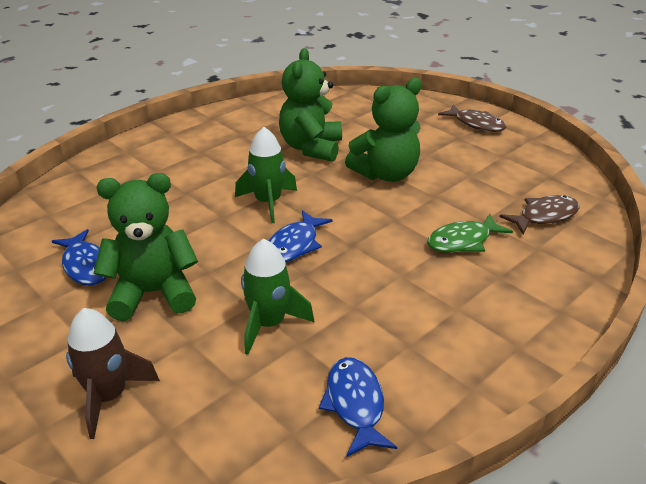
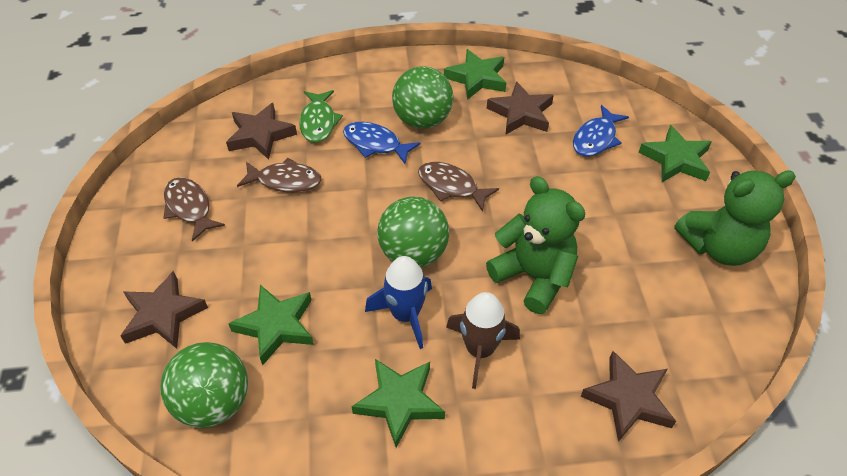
blue fish: 3 -> 2
blue rocket: 0 -> 1
brown fish: 2 -> 3
brown star: 0 -> 4
green ball: 0 -> 3
green rocket: 2 -> 0
green star: 0 -> 4
green teddy bear: 3 -> 2

